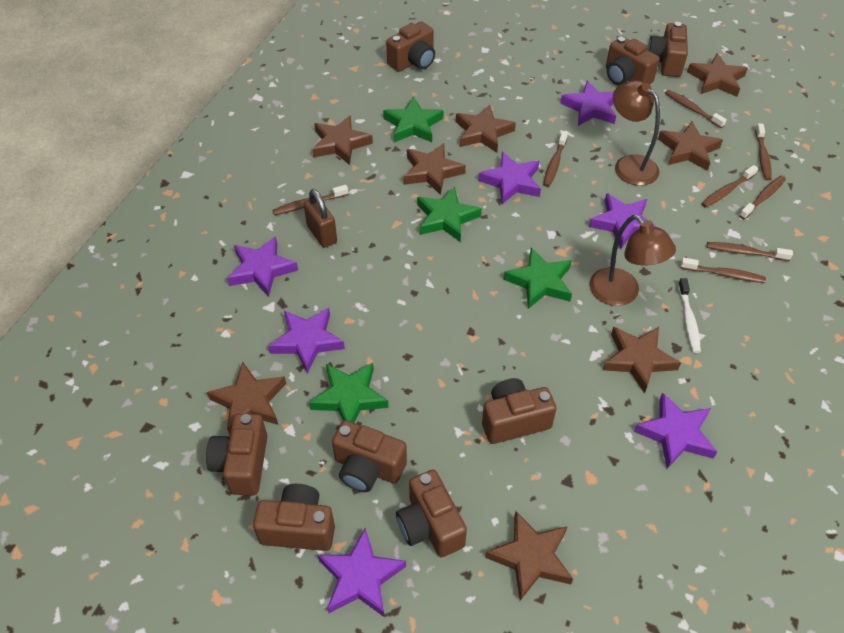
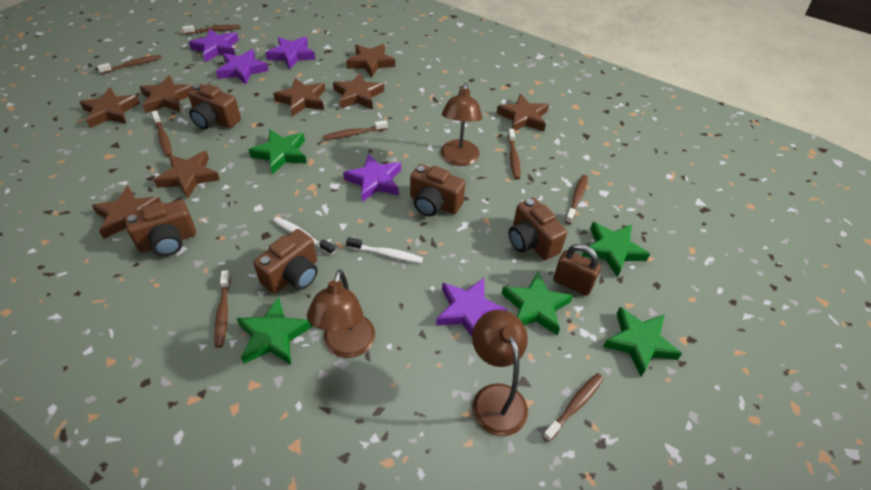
brown camera: 8 -> 5
brown lamp: 2 -> 3
green star: 4 -> 5
purple star: 7 -> 5
white toothbrush: 1 -> 2

